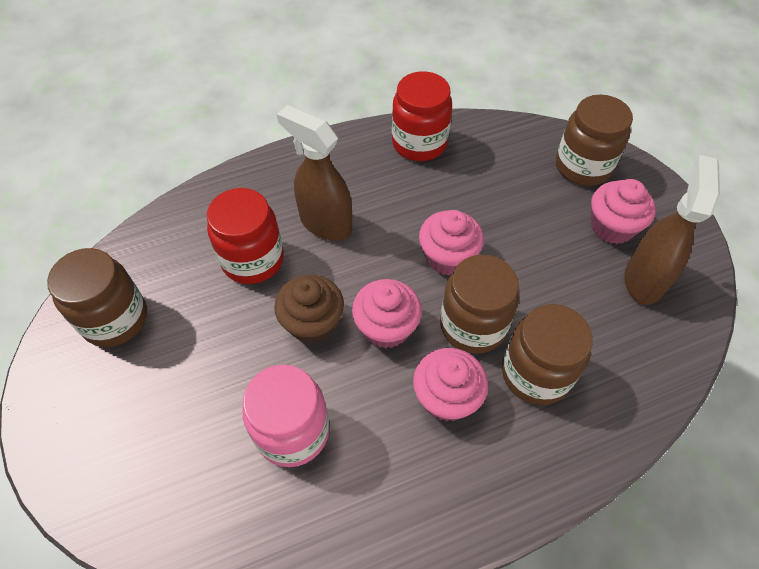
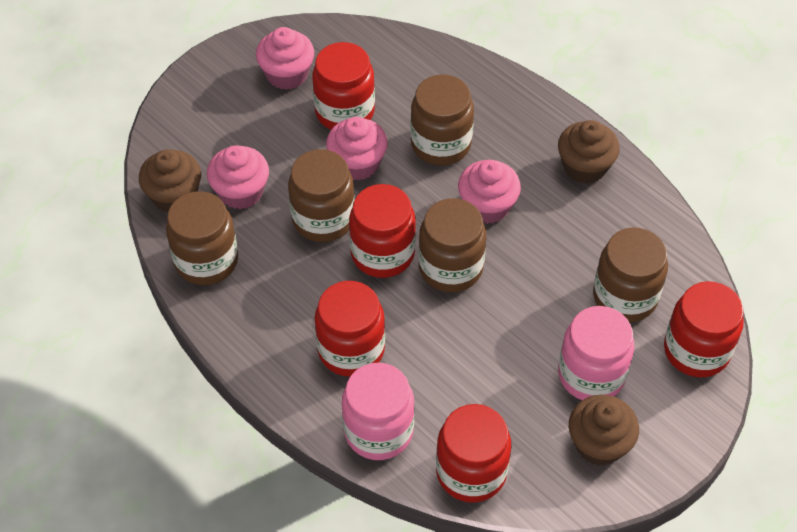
brown cupcake: 1 -> 3
brown jar: 4 -> 5
brown spray bottle: 2 -> 0
pink jar: 1 -> 2
red jar: 2 -> 5

